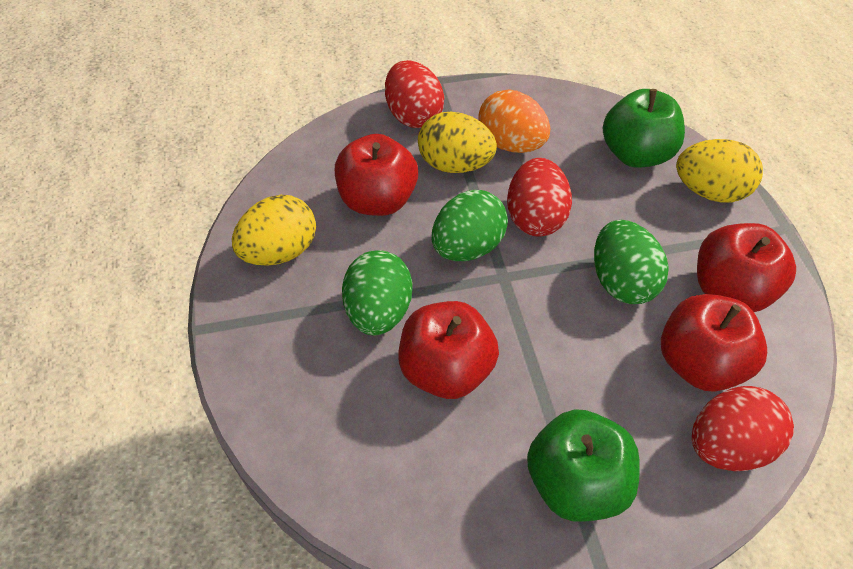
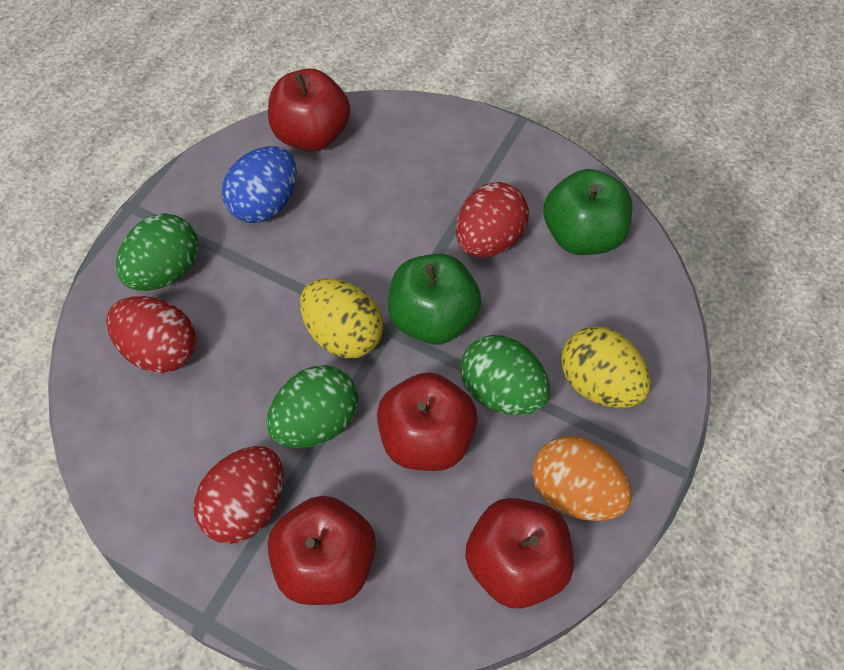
blue egg: 0 -> 1
yellow egg: 3 -> 2

